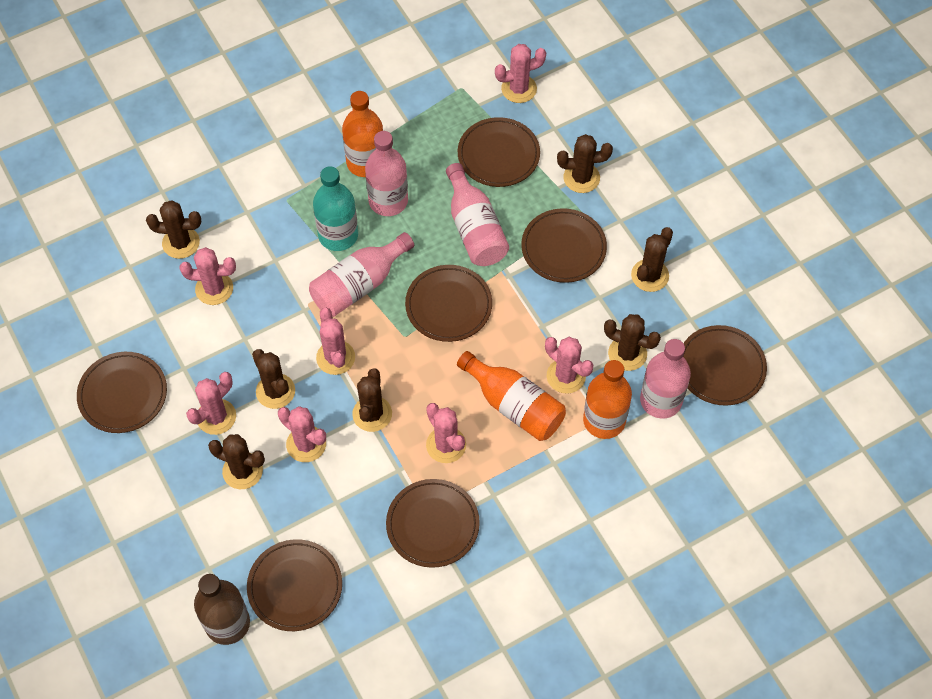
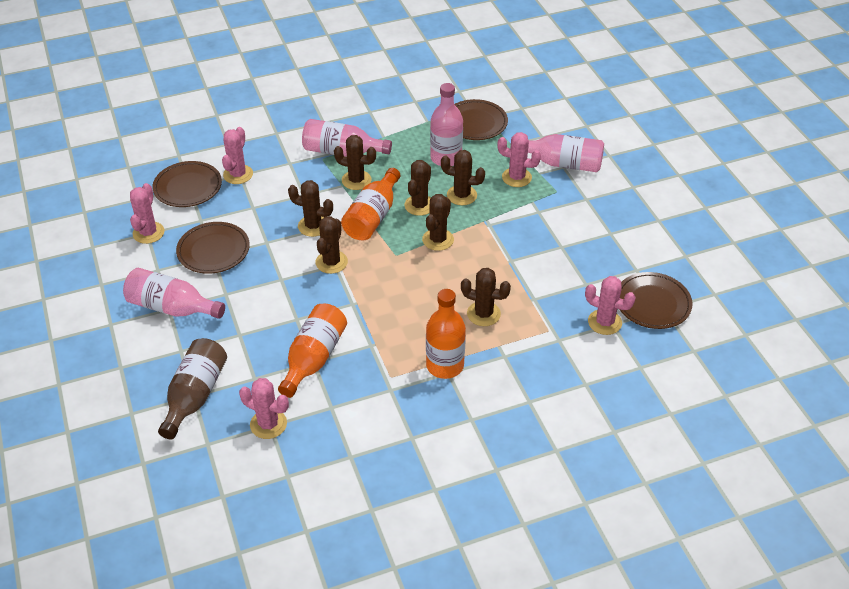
brown plate: 7 -> 4
pink cactus: 7 -> 5
turquoise bottle: 1 -> 0

